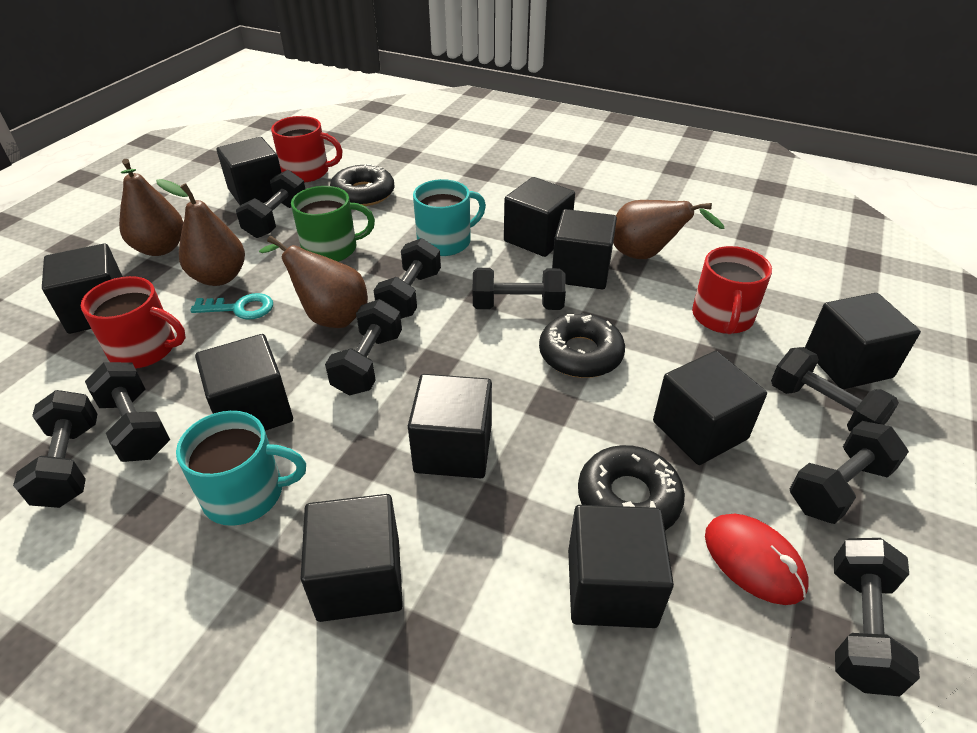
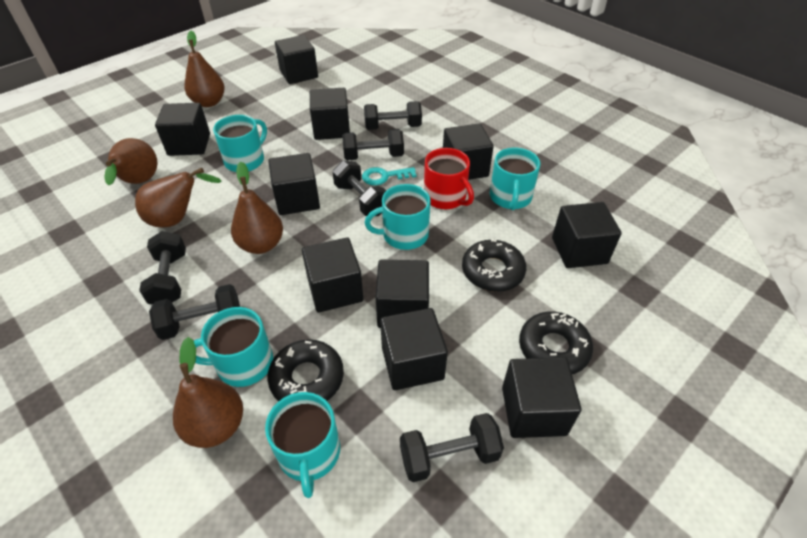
black dumbbell: 9 -> 6
brown pear: 4 -> 5
green mug: 1 -> 0
red mouse: 1 -> 0
red mug: 3 -> 1
turquoise mug: 2 -> 5

